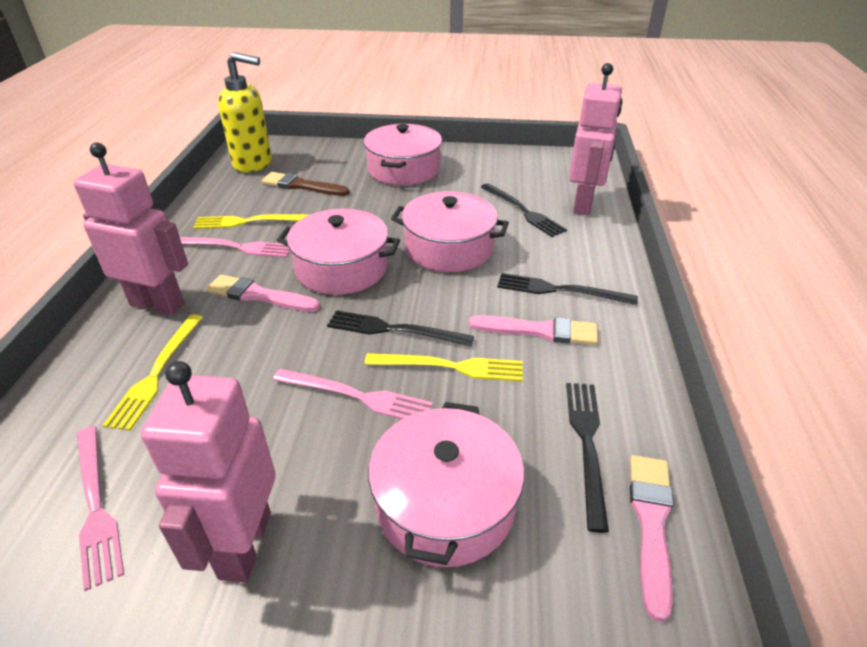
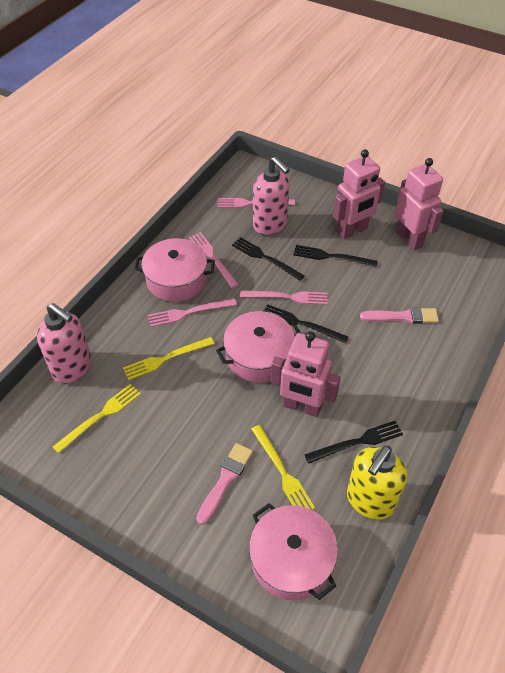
brown brush: 1 -> 0
pink brush: 3 -> 2
pink fork: 3 -> 4
pink pot: 4 -> 3
pink soap dispenser: 0 -> 2

